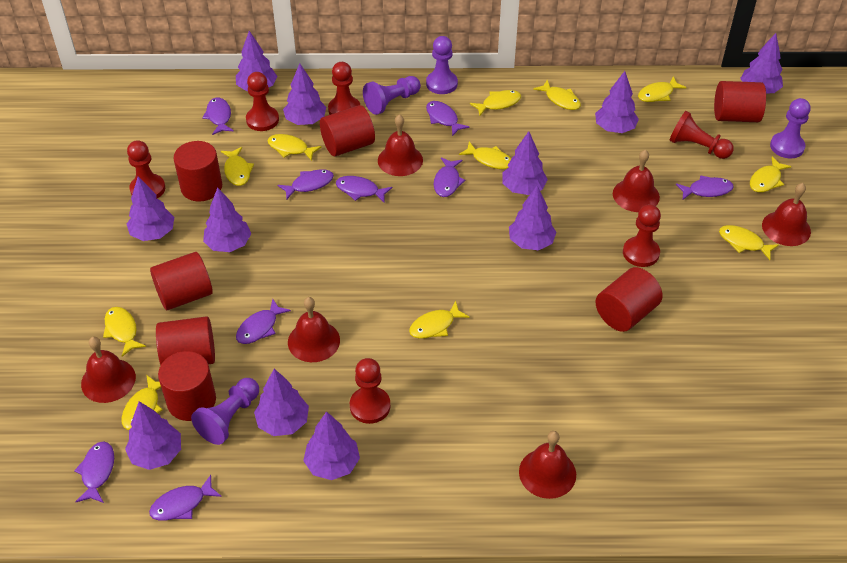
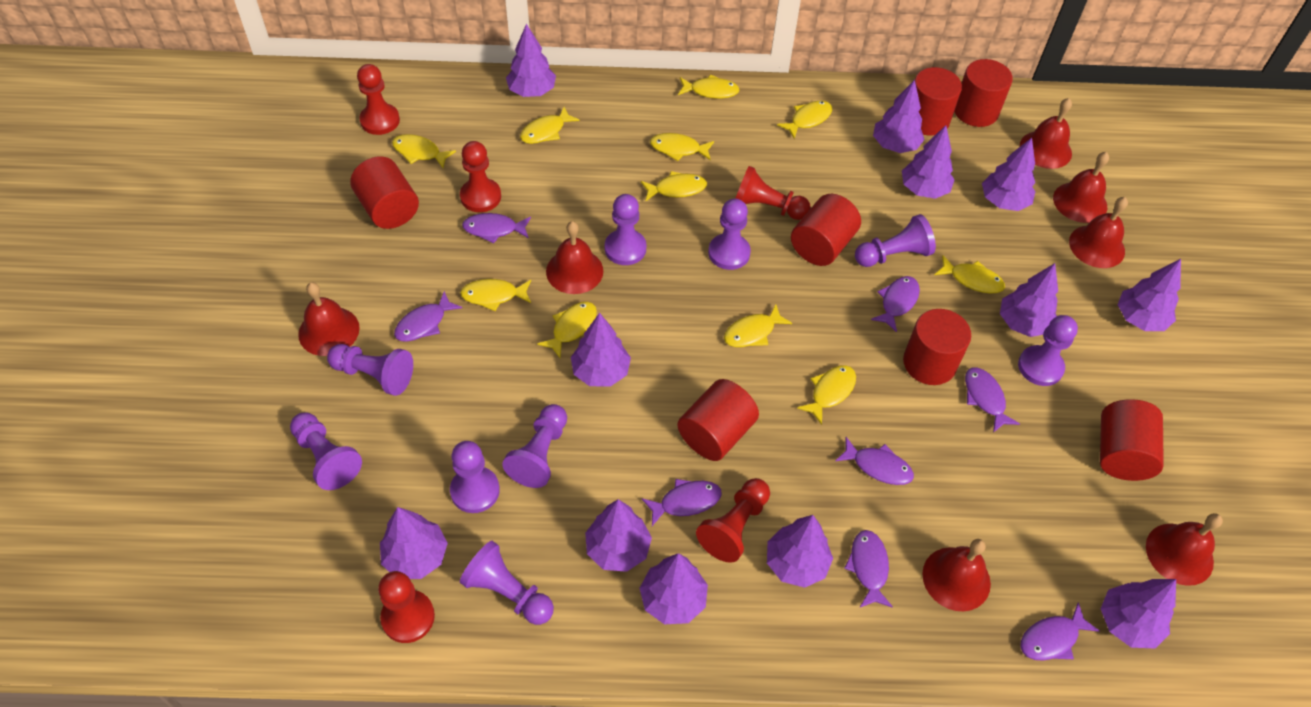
purple fish: 9 -> 8
purple pawn: 4 -> 9
purple tree: 11 -> 12
red bell: 6 -> 7
red pawn: 6 -> 5

